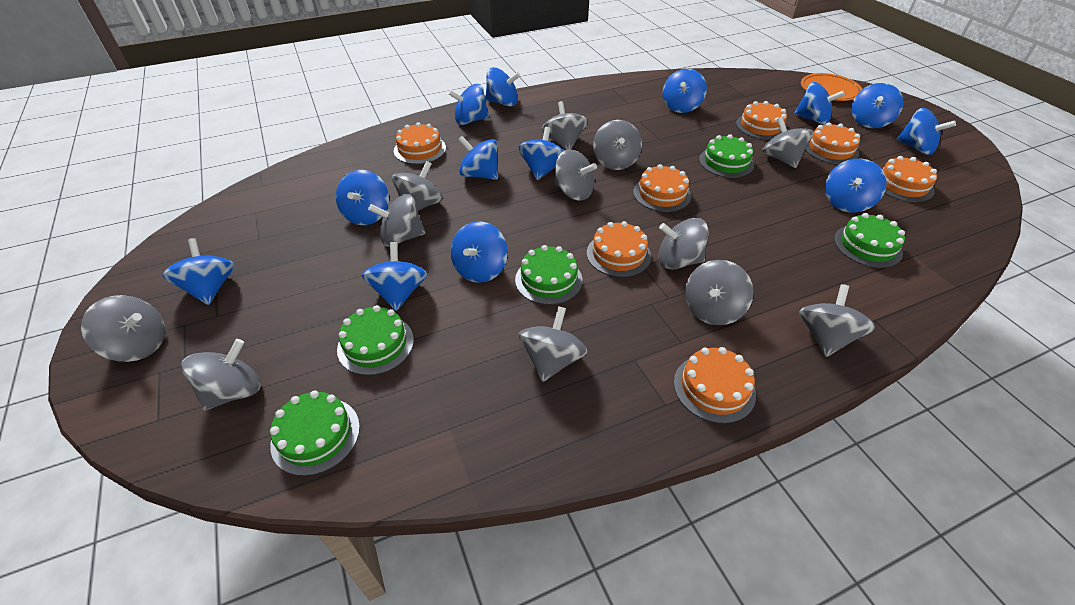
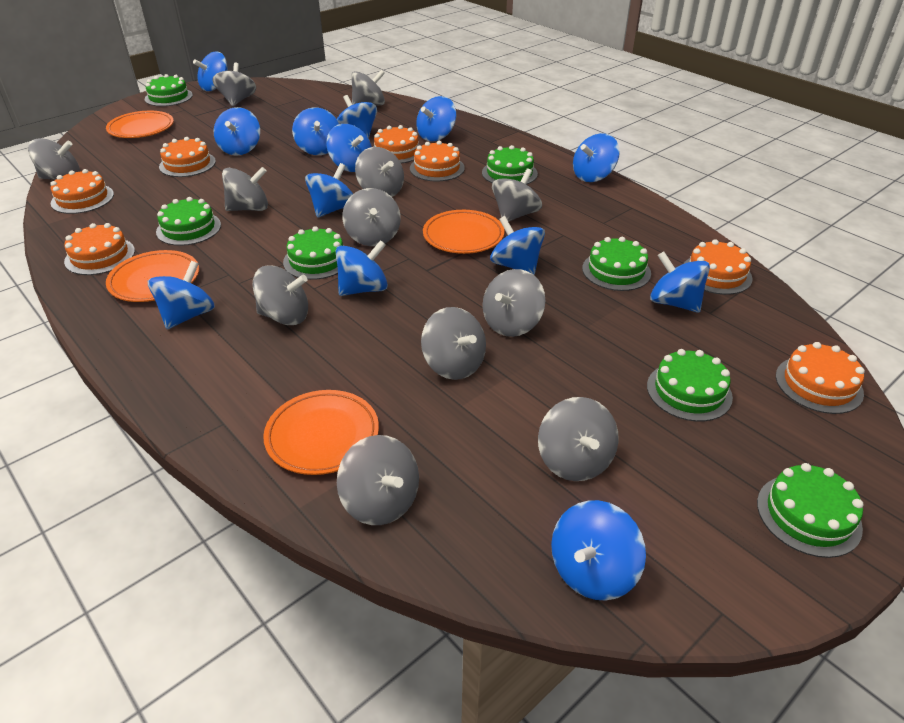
green cake: 5 -> 7
orange plate: 1 -> 4

